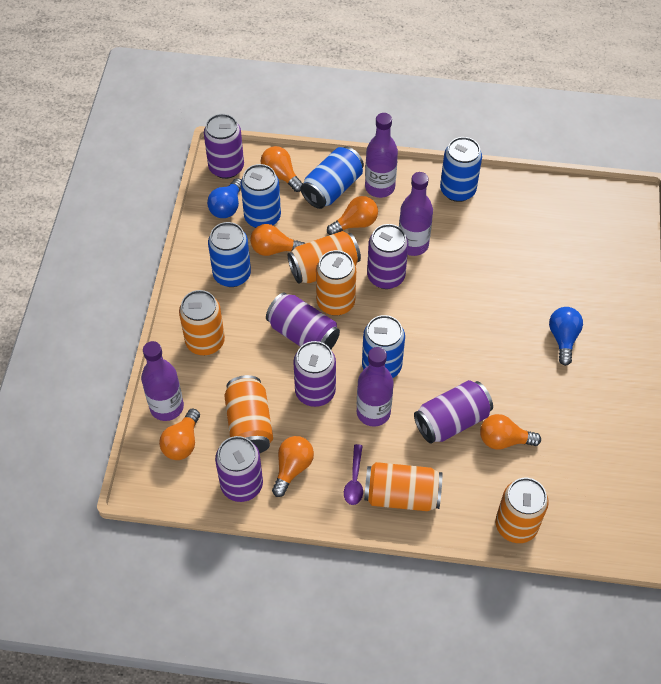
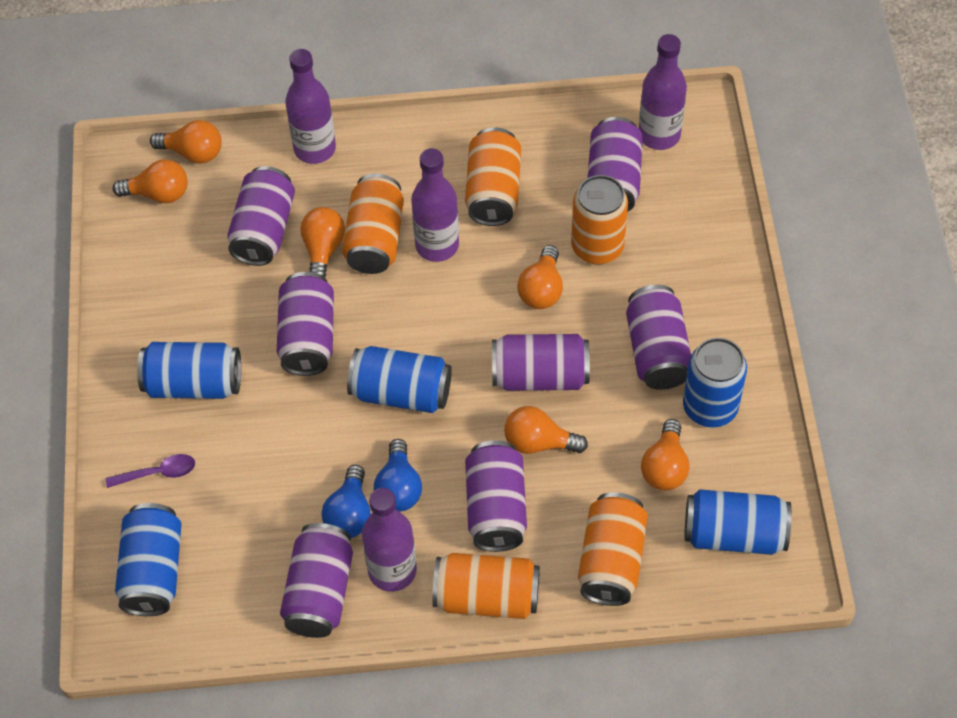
orange can: 6 -> 5
purple can: 6 -> 7

